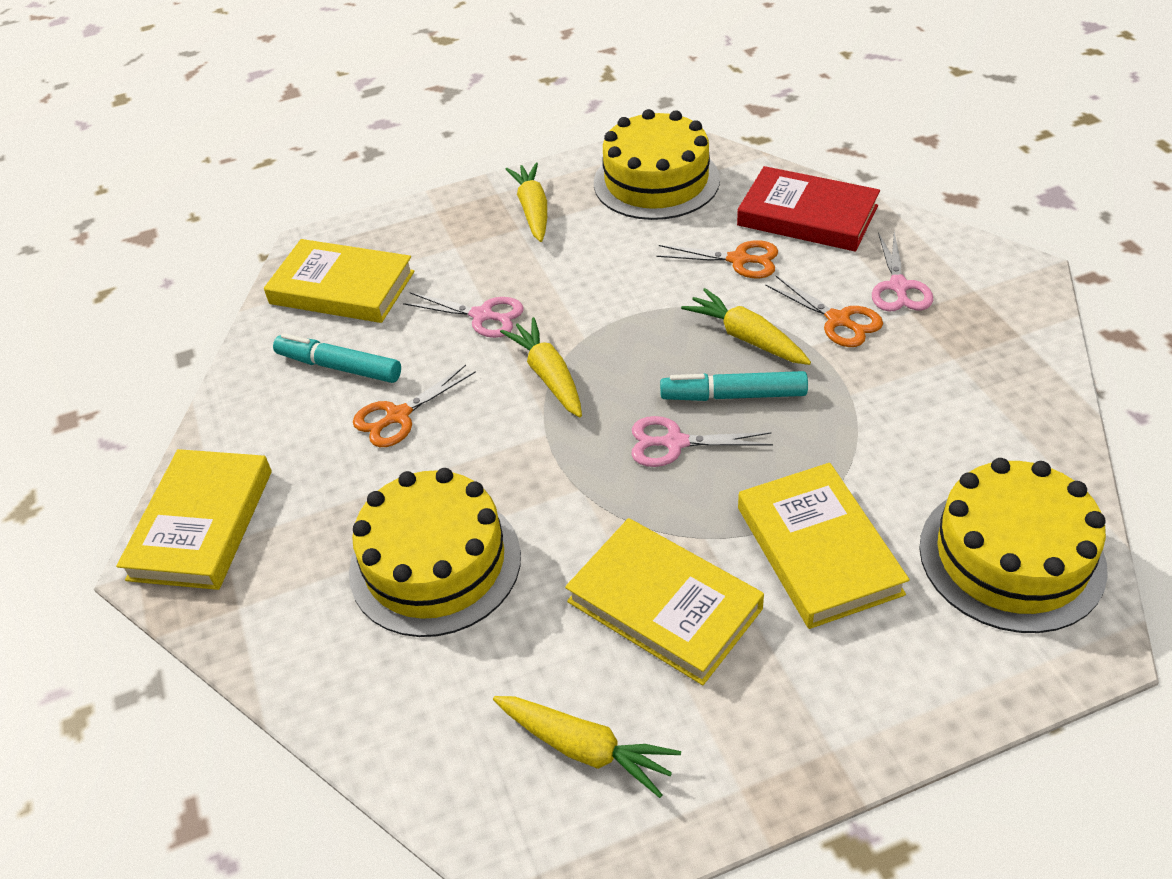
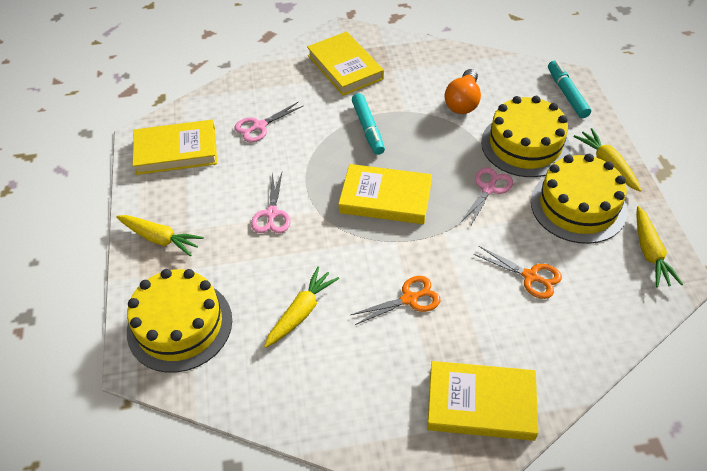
orange light bulb: 0 -> 1
orange scissors: 3 -> 2
red book: 1 -> 0

